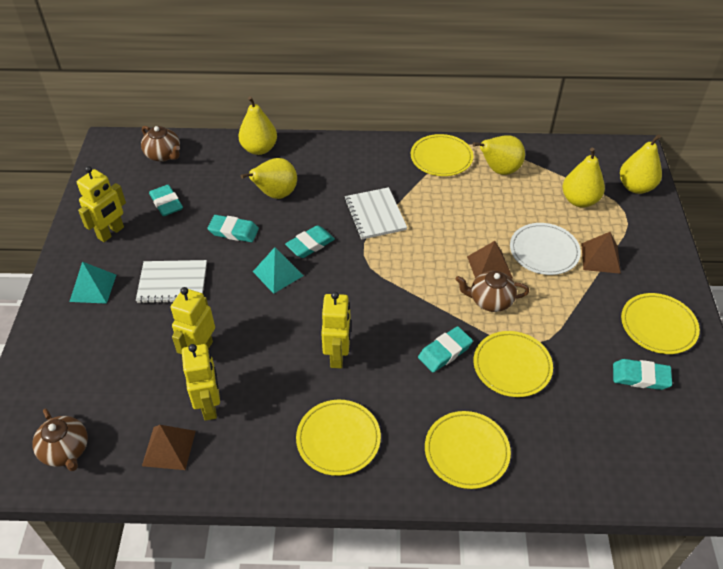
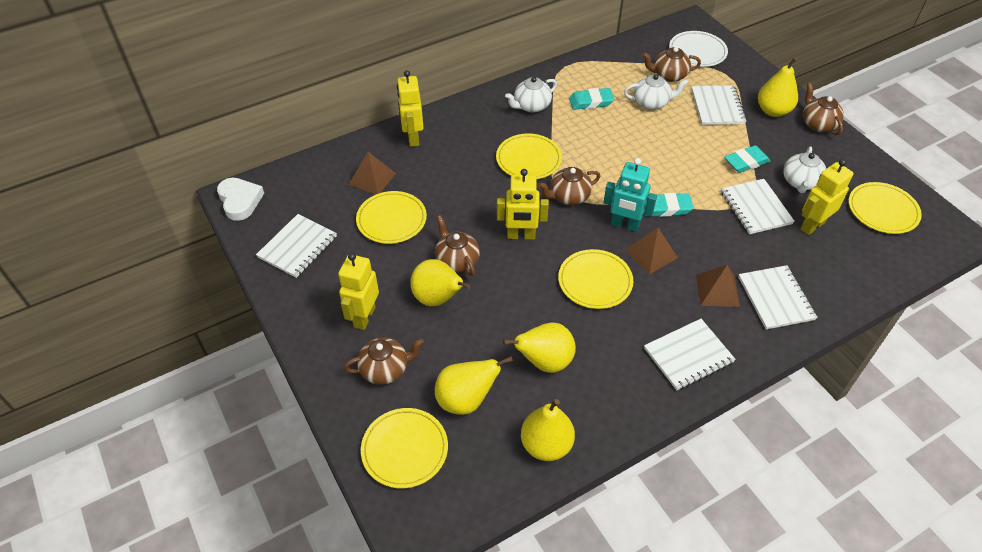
brown teapot: 3 -> 5
turquoise eraser: 5 -> 3
turquoise pyramid: 2 -> 0
turquoise robot: 0 -> 1
white heart: 0 -> 1
white notebook: 2 -> 5
white teapot: 0 -> 3

